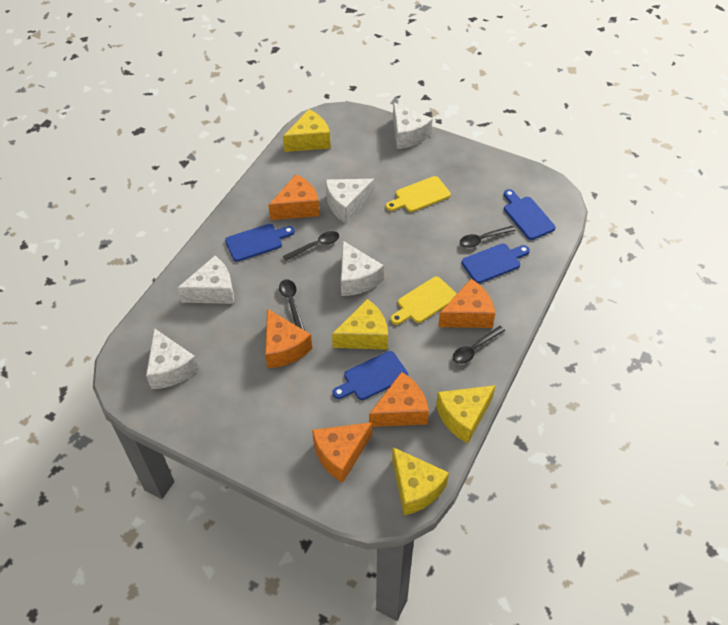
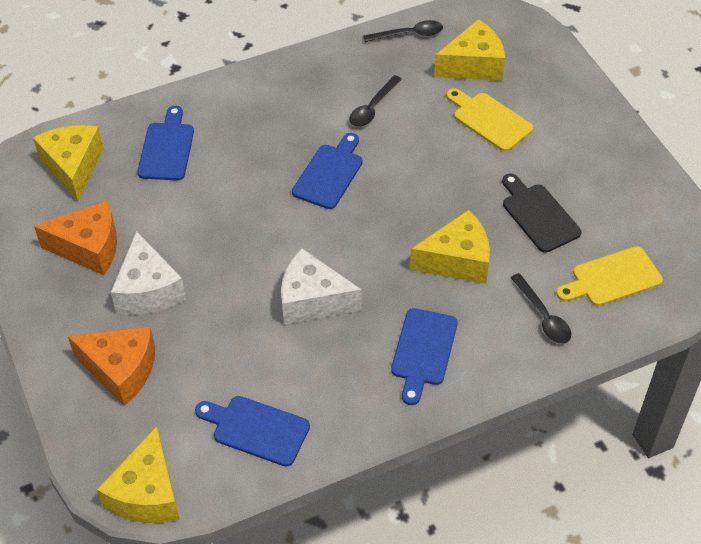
black cutting board: 0 -> 1
black spoon: 4 -> 3
orange cheese: 5 -> 2
white cheese: 5 -> 2

